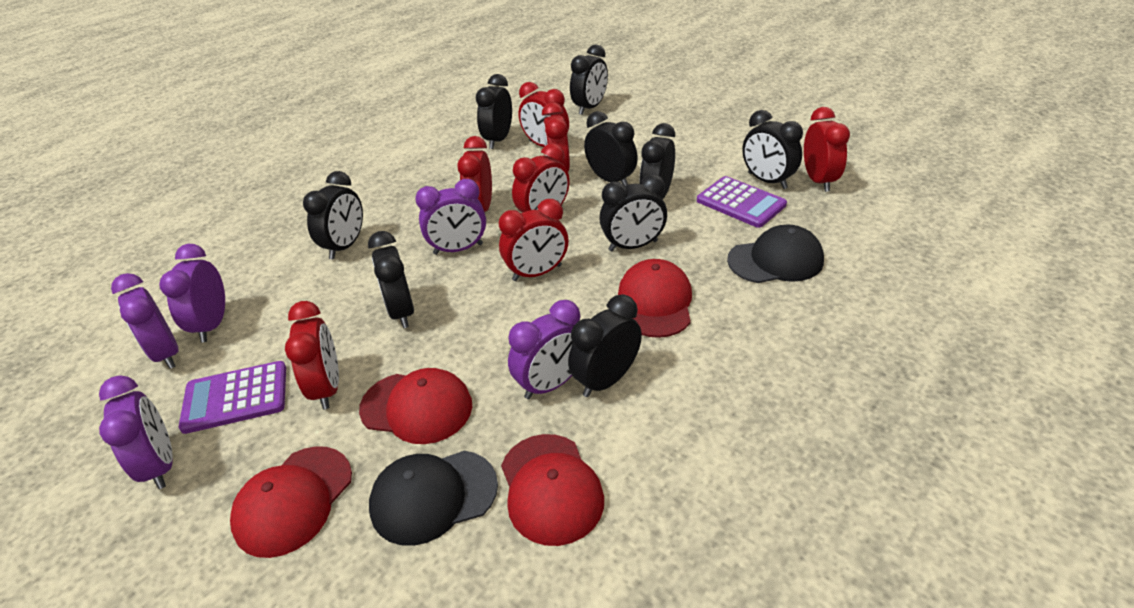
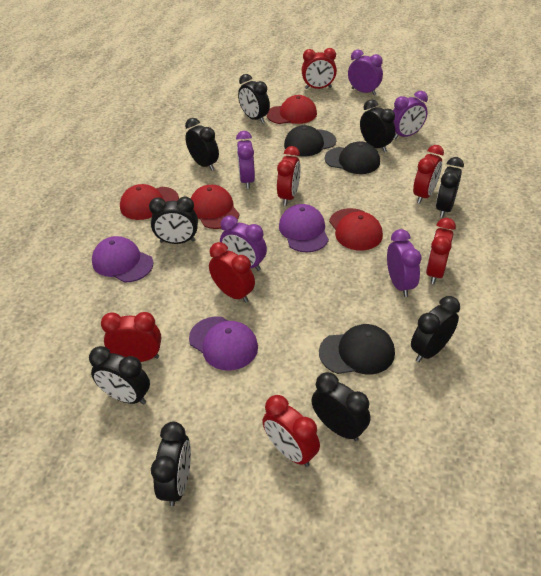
black cap: 2 -> 3
purple calculator: 2 -> 0
purple cap: 0 -> 3

